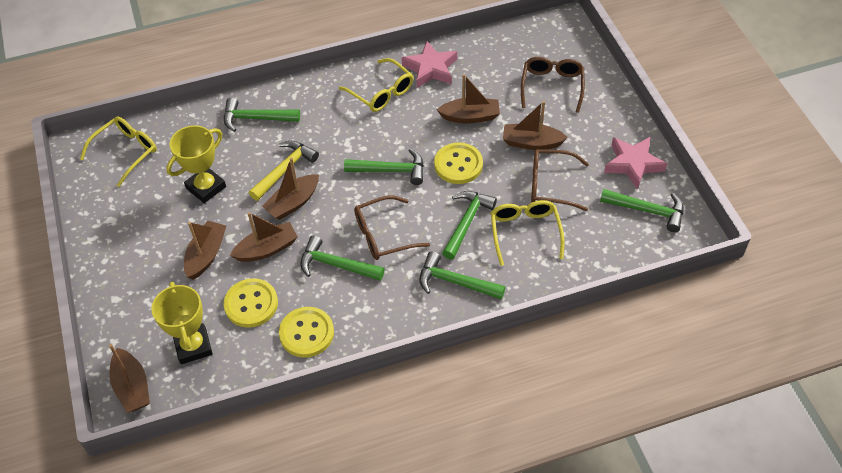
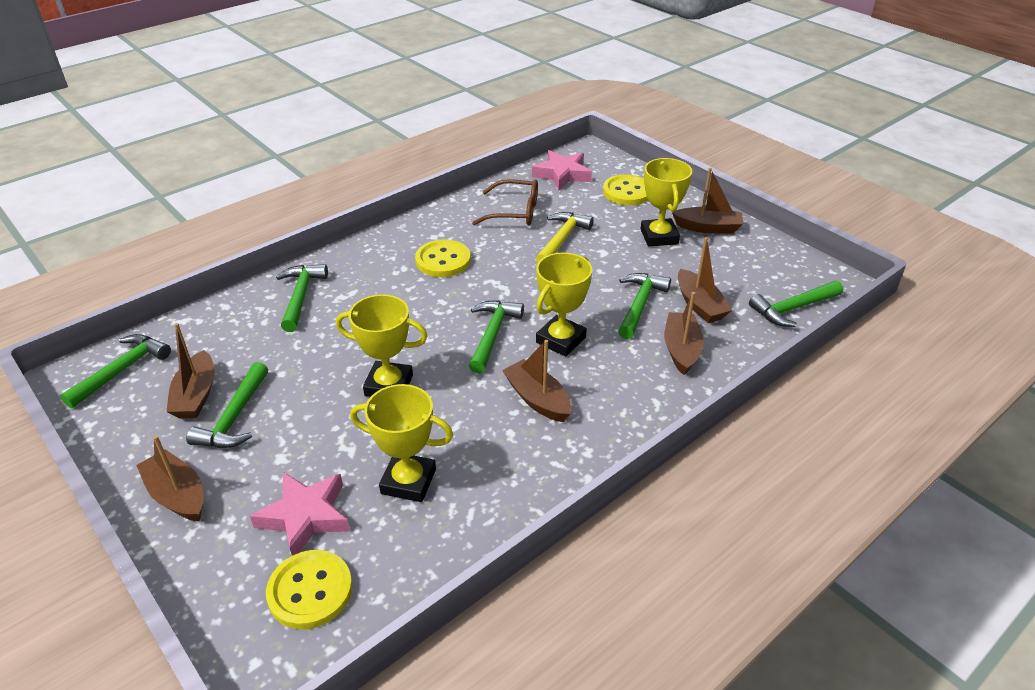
brown glasses: 3 -> 1
yellow glasses: 3 -> 0
yellow trophy: 2 -> 4

